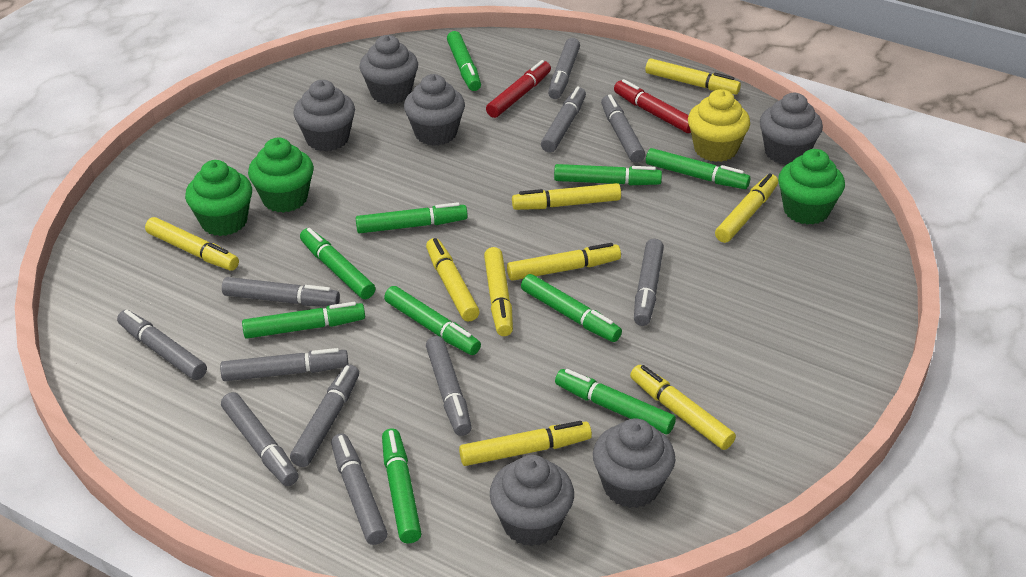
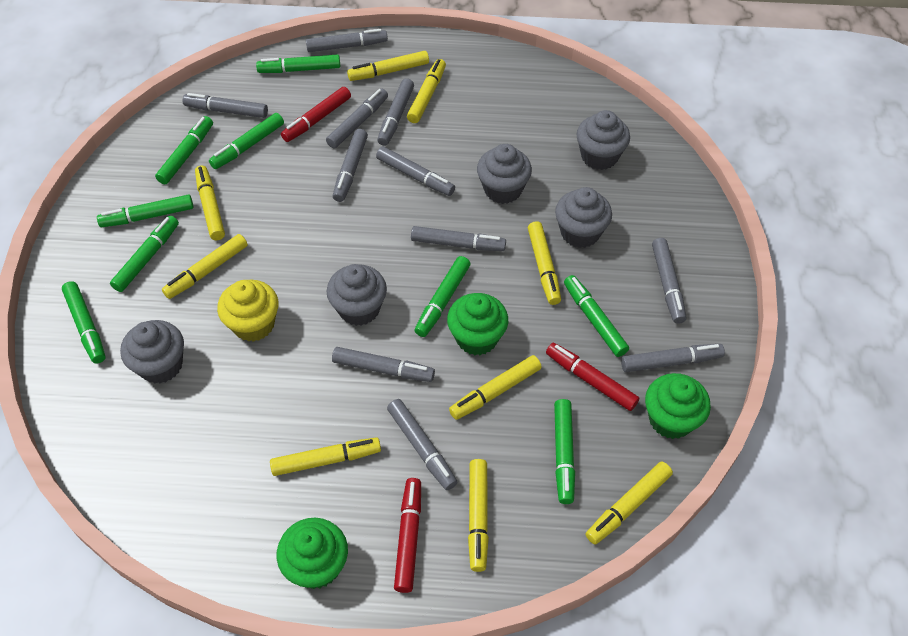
green marker: 10 -> 9
grey cupcake: 6 -> 5
red marker: 2 -> 3

